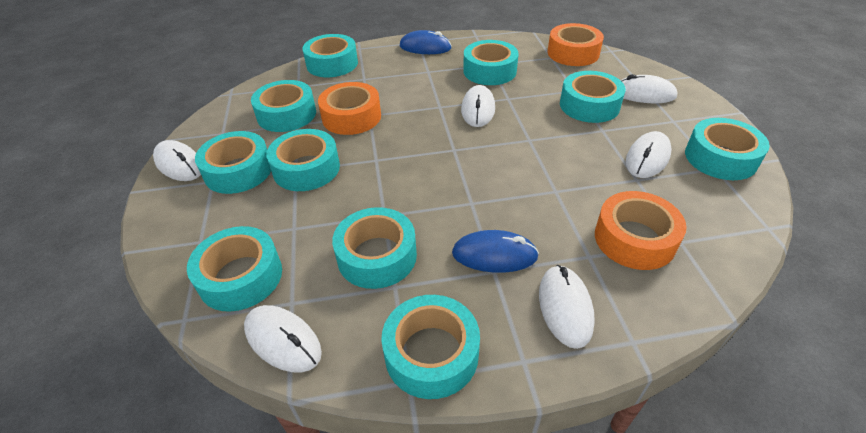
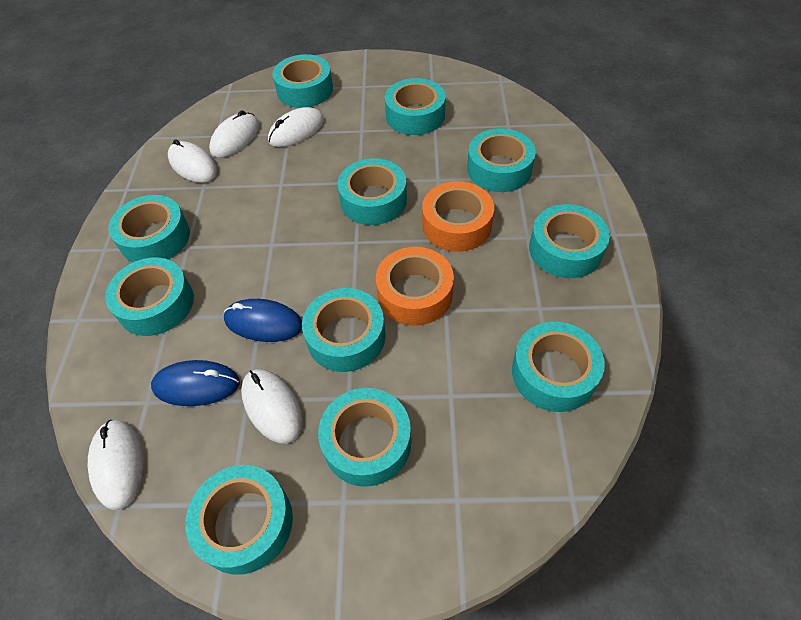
orange tape: 3 -> 2
turquoise tape: 10 -> 11
white mouse: 6 -> 5

